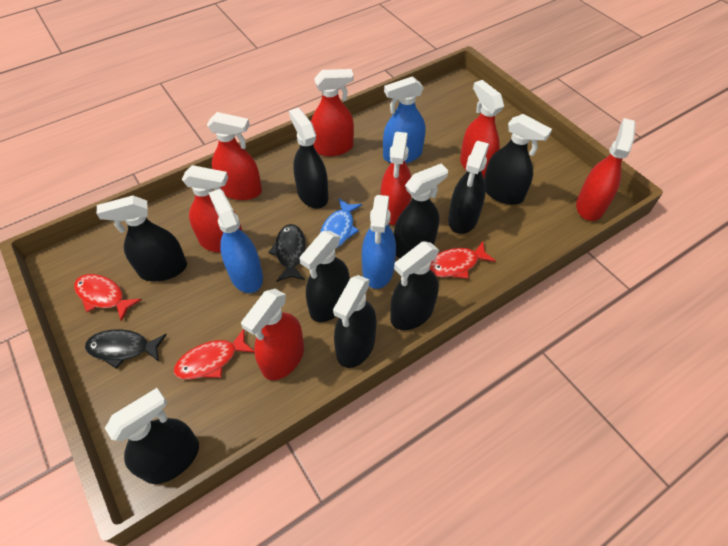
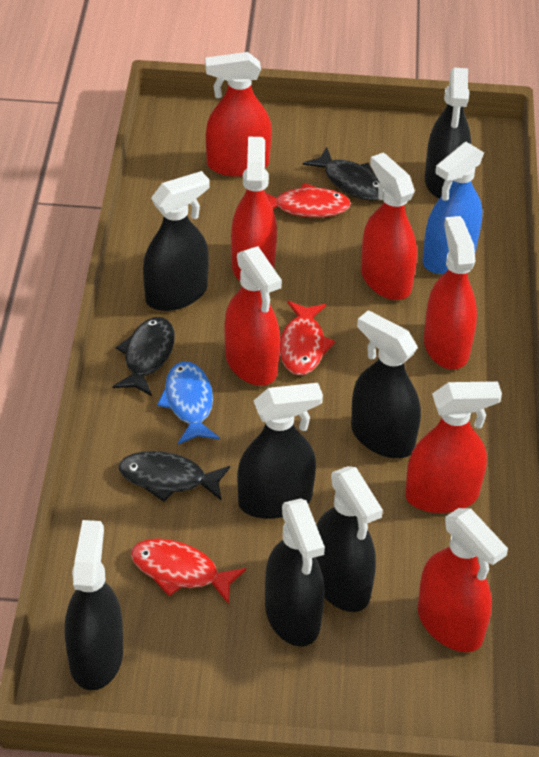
black fish: 2 -> 3
black spray bottle: 9 -> 7
blue spray bottle: 3 -> 1

